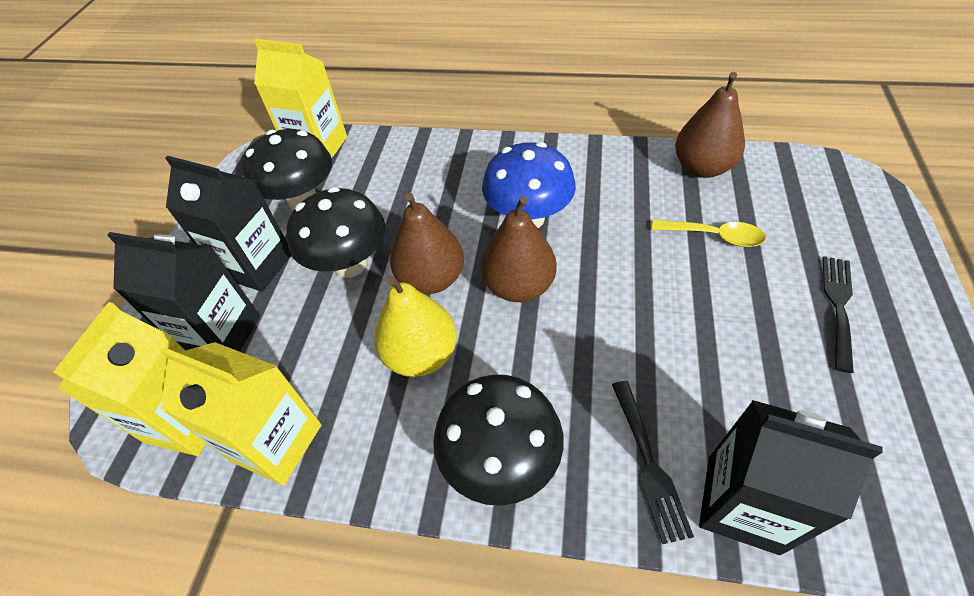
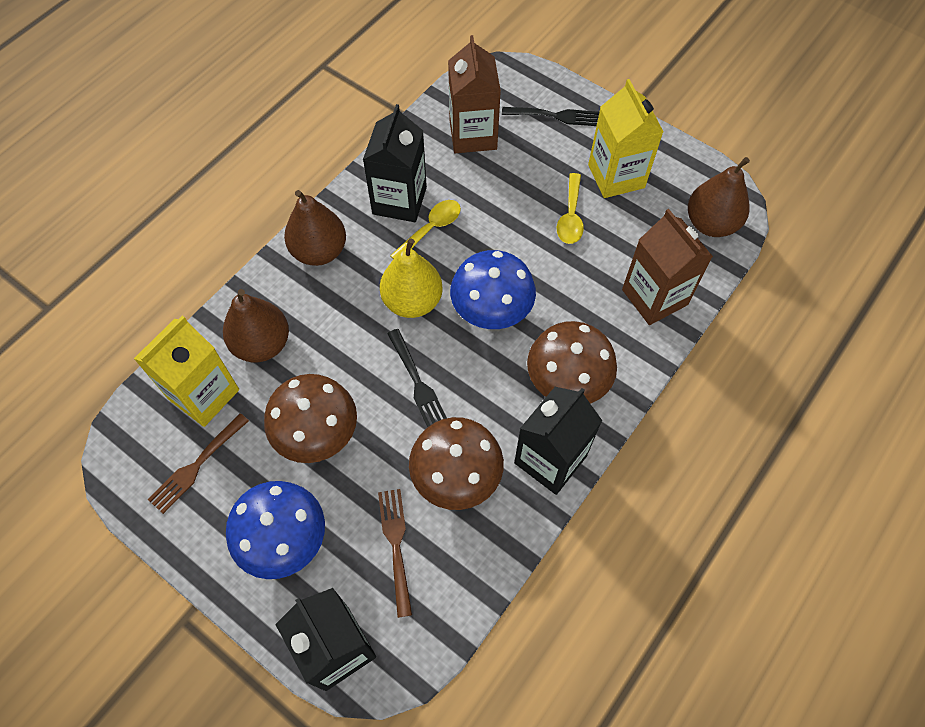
black mushroom: 3 -> 0
blue mushroom: 1 -> 2
brown carton: 0 -> 2
brown fork: 0 -> 2
brown mushroom: 0 -> 3
yellow carton: 3 -> 2
yellow spoon: 1 -> 2

